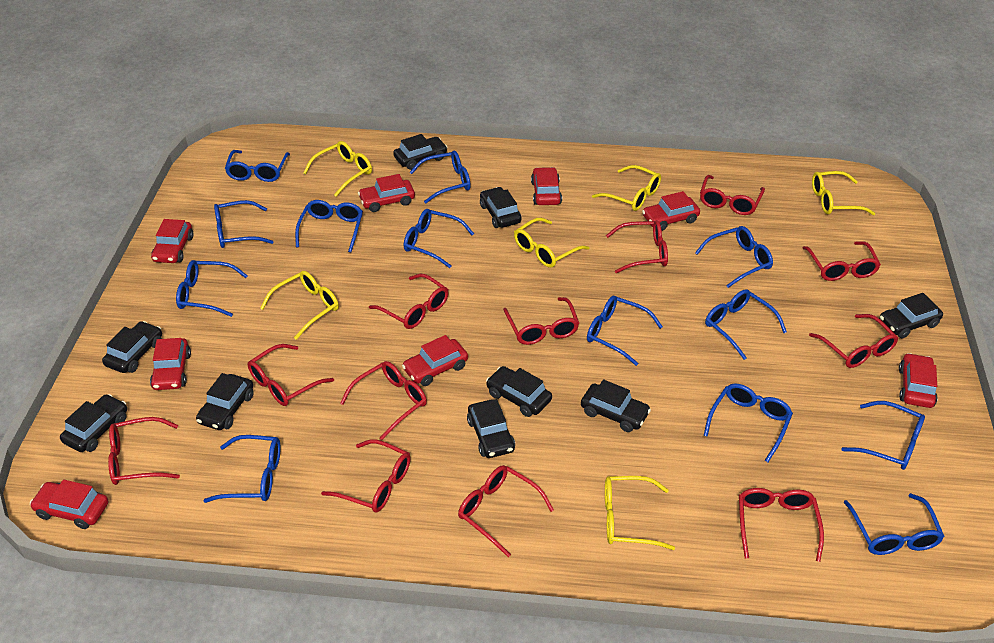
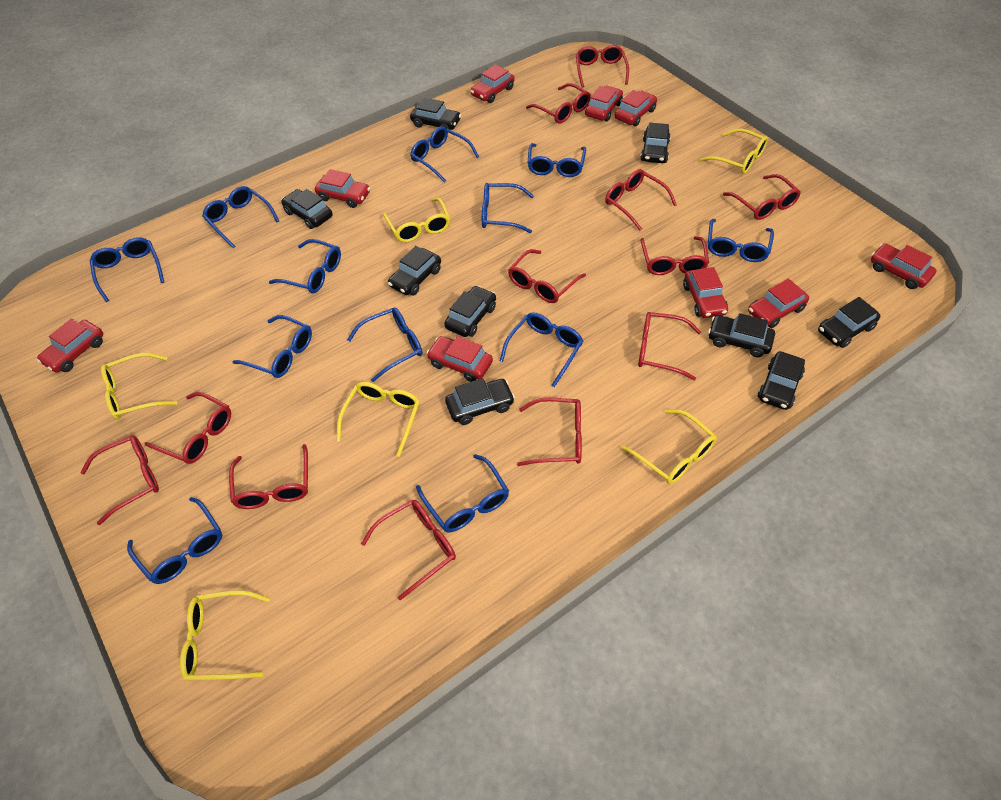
blue glasses: 13 -> 12
red car: 8 -> 9

